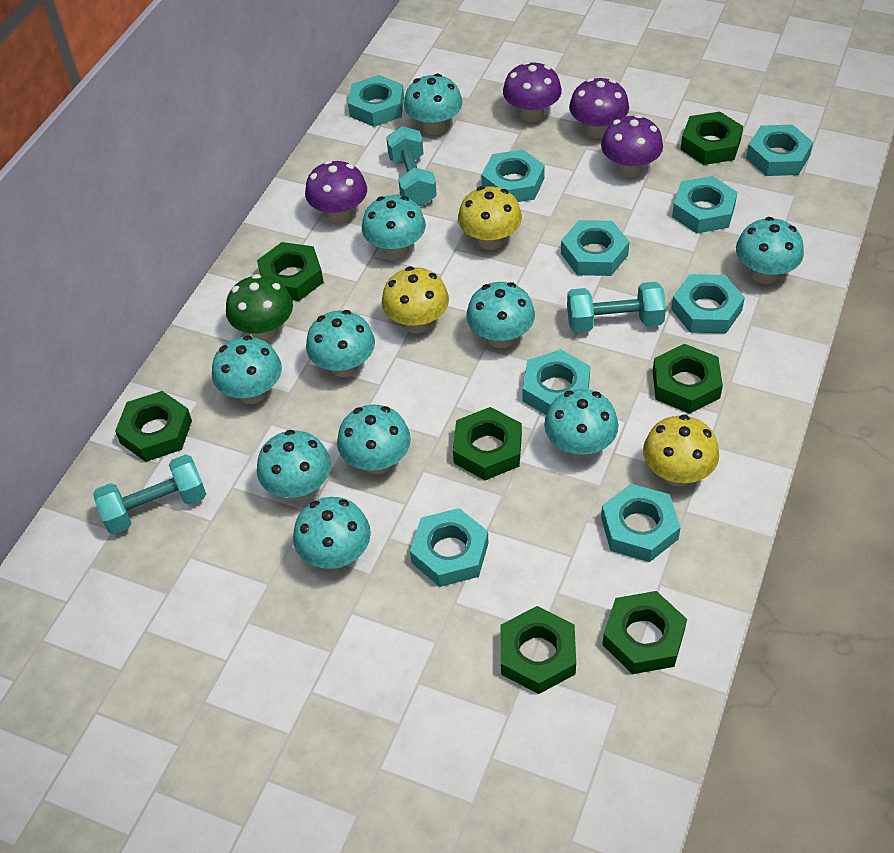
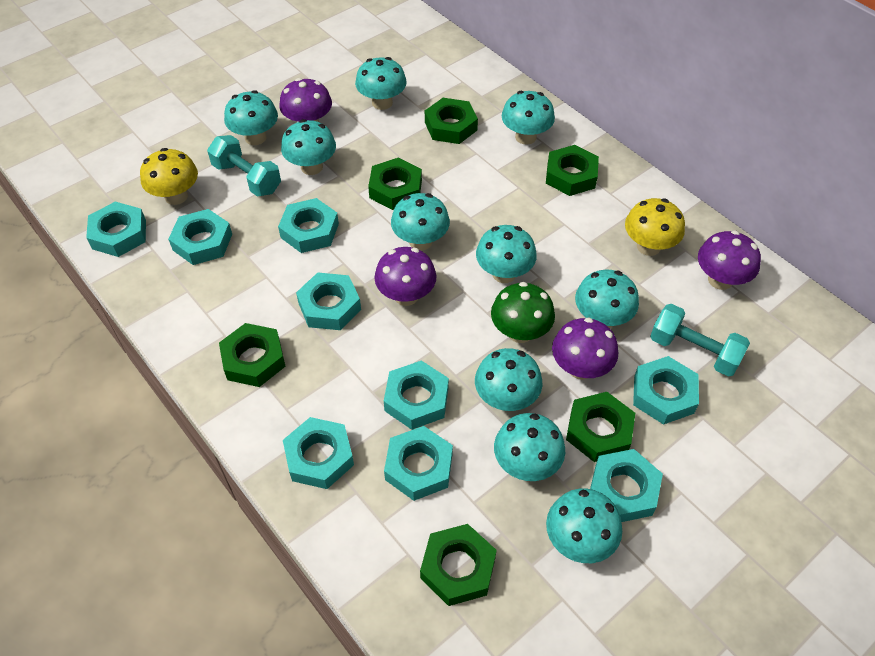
green nut: 7 -> 6
turquoise dumbbell: 3 -> 2
yellow mushroom: 3 -> 2

